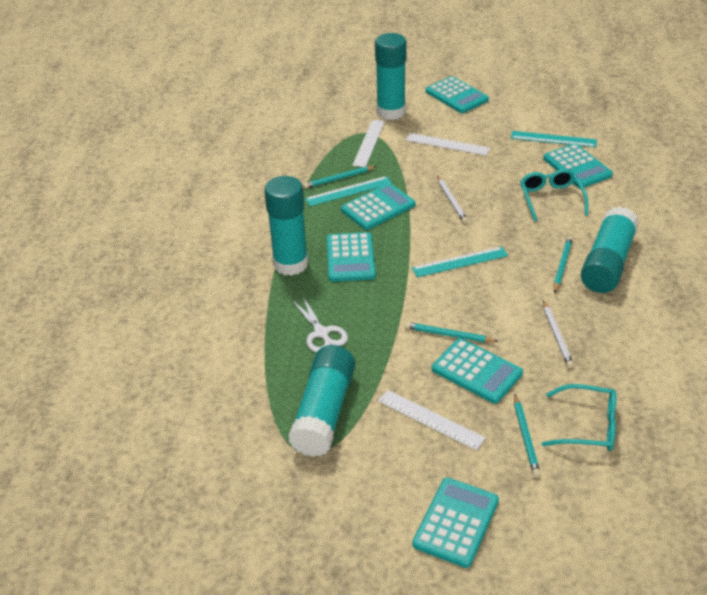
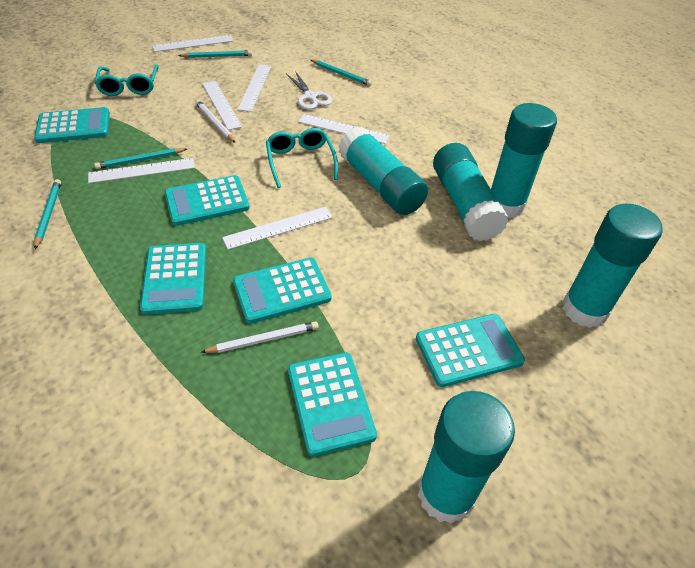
turquoise glue stick: 4 -> 5
turquoise ruler: 3 -> 0
white ruler: 3 -> 6

